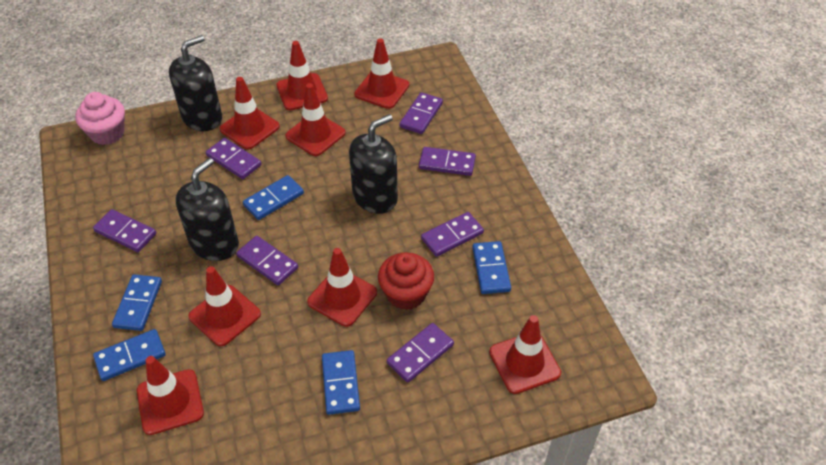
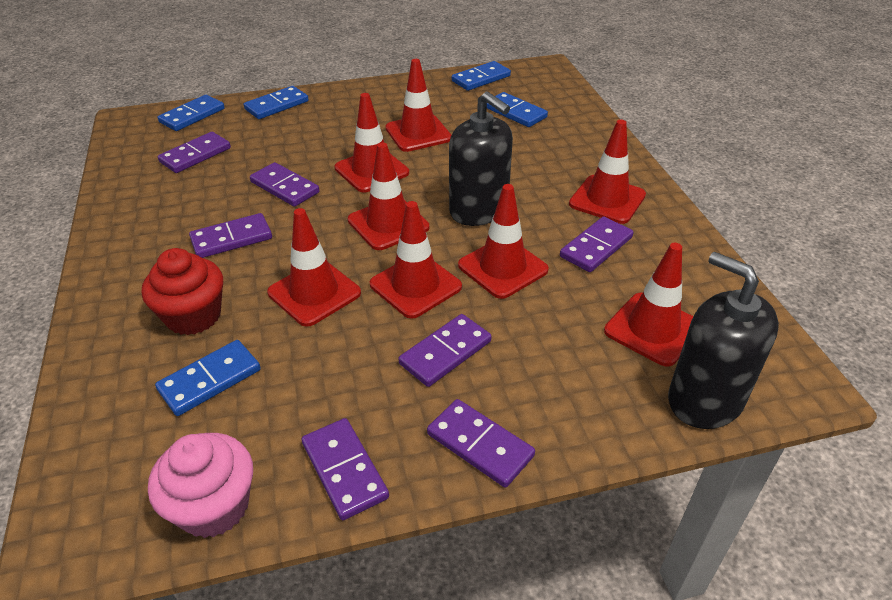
black soap dispenser: 3 -> 2

